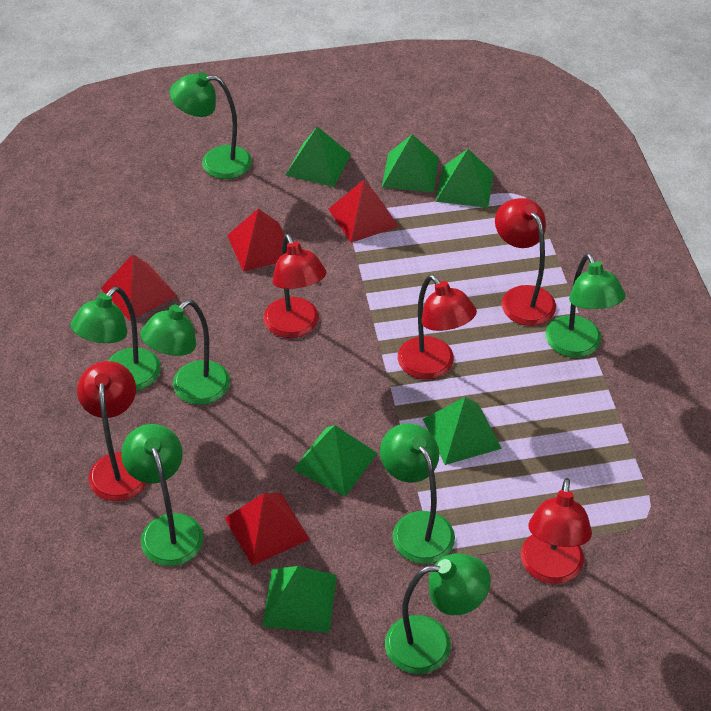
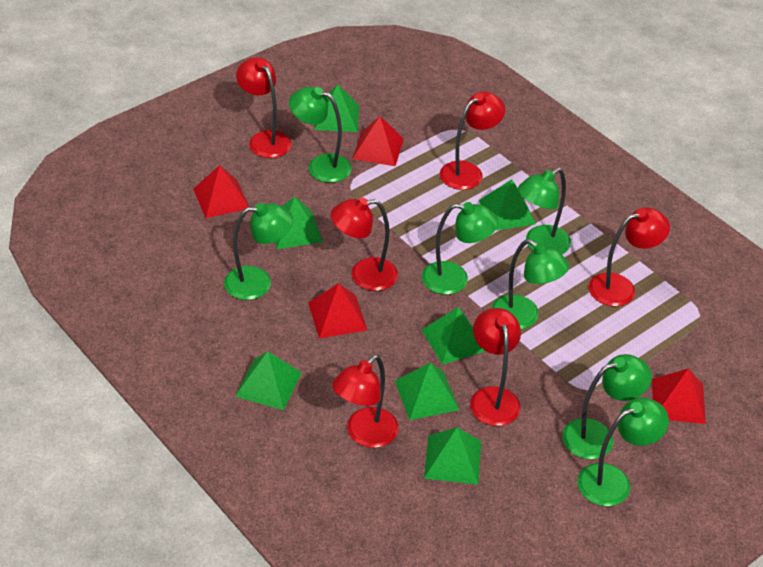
green pyramid: 6 -> 7
red lamp: 5 -> 6

